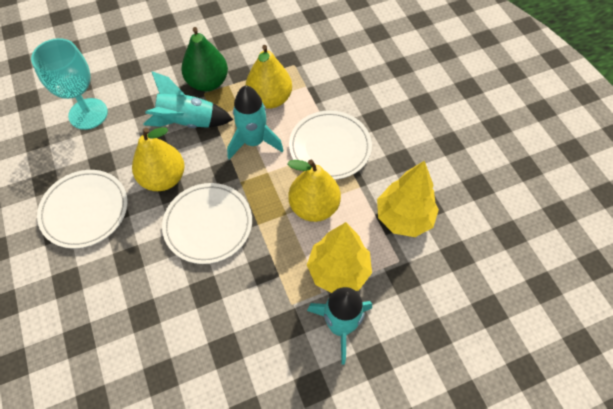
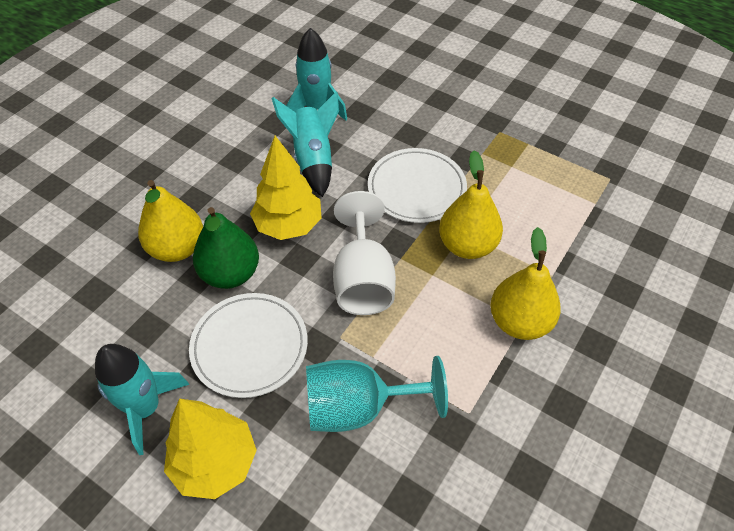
white goblet: 0 -> 1
white plate: 3 -> 2

